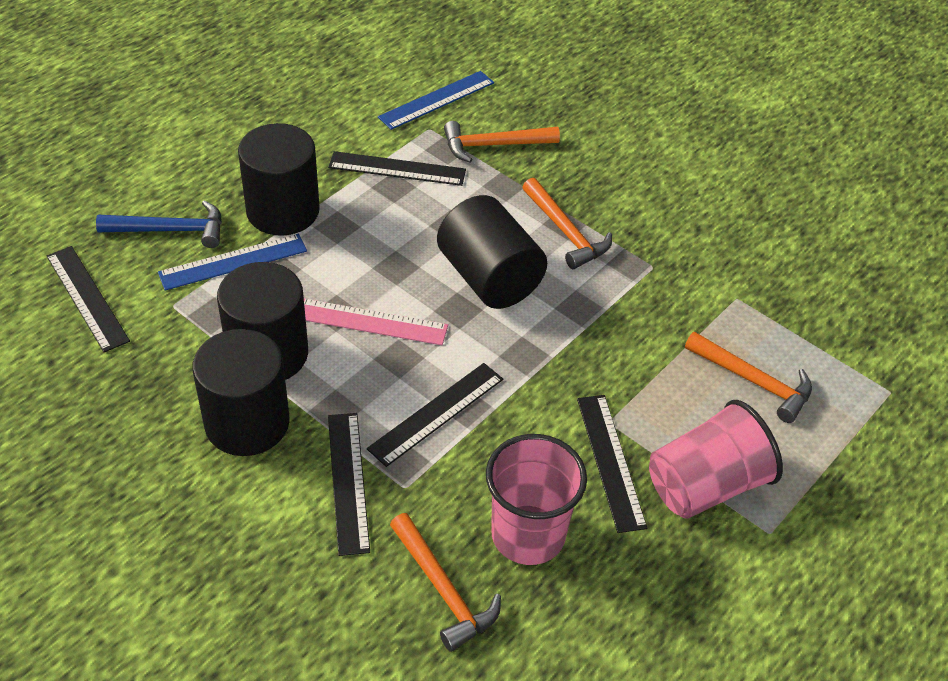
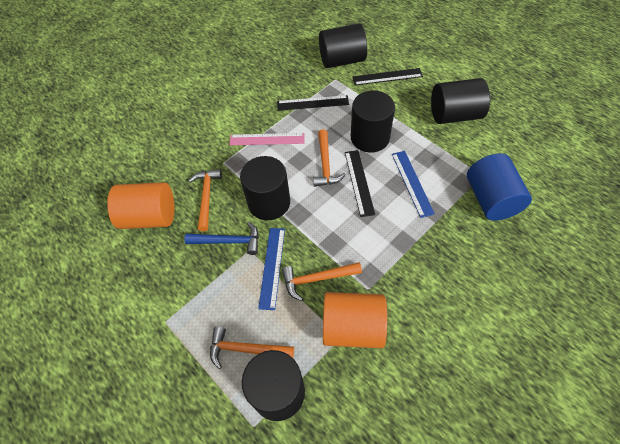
black cylinder: 4 -> 5
black ruler: 5 -> 3
blue cylinder: 0 -> 1
orange cylinder: 0 -> 2
pink cup: 2 -> 0

